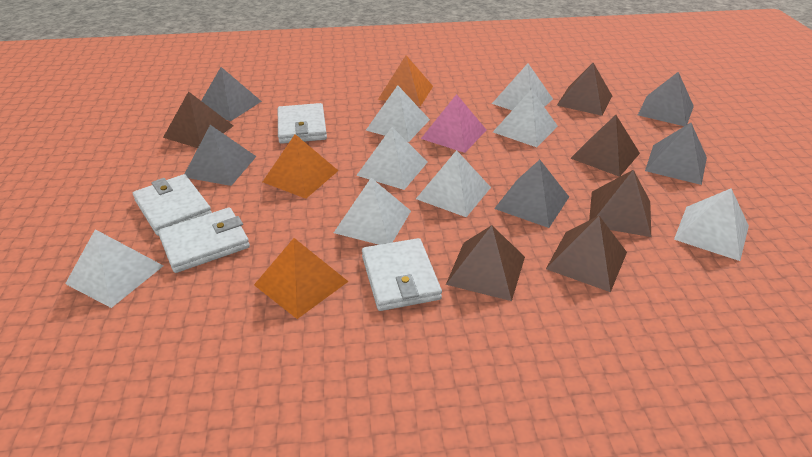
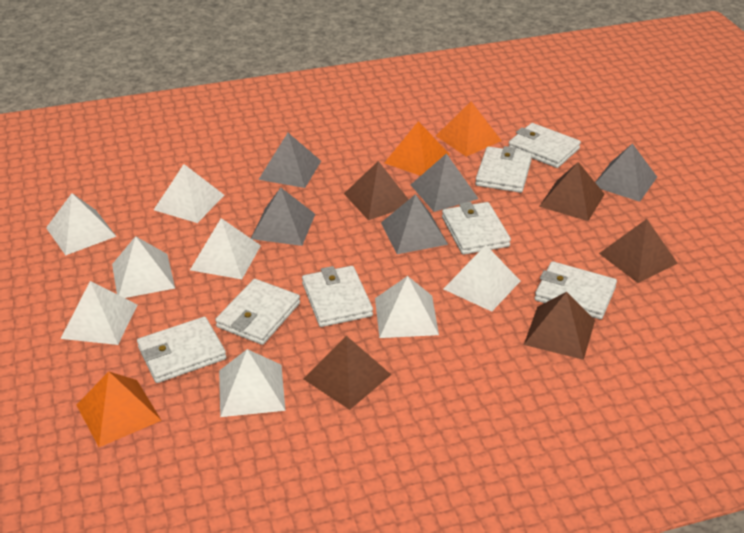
brown pyramid: 6 -> 5
pink pyramid: 1 -> 0
white wallet: 4 -> 7

